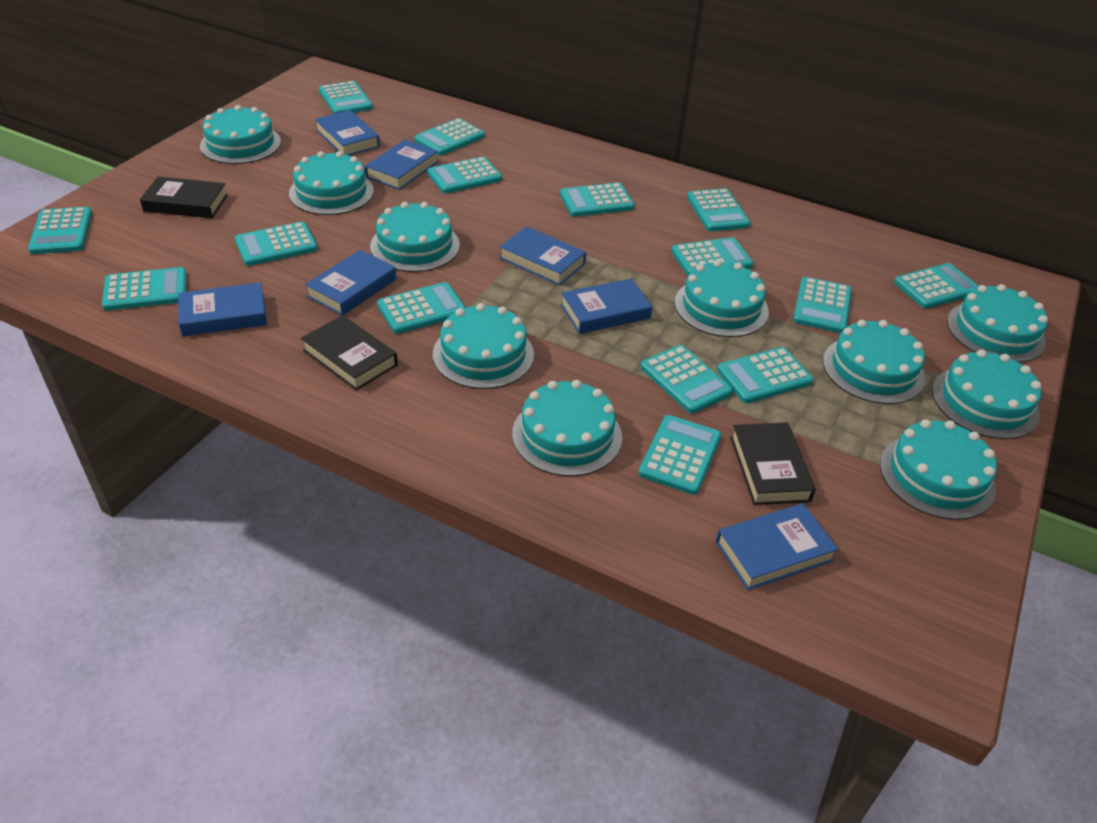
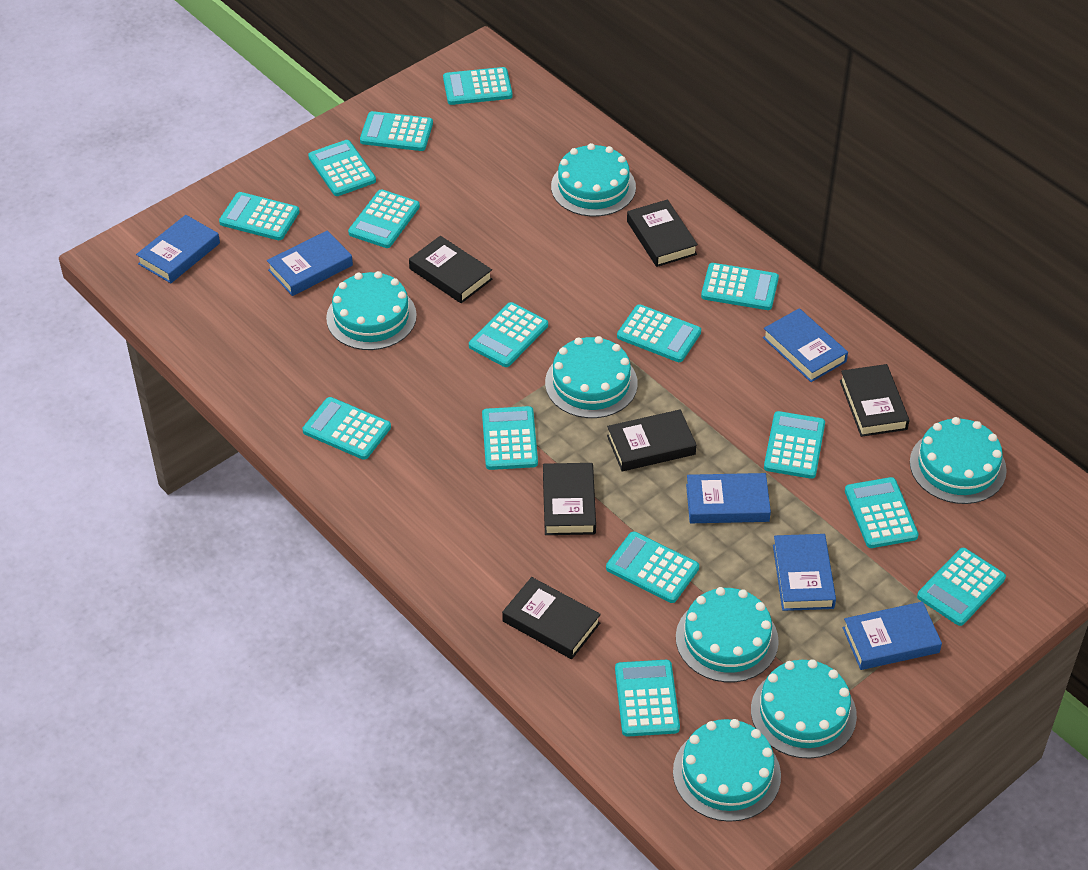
black book: 3 -> 6
blue book: 7 -> 6
turquoise cake: 10 -> 7

